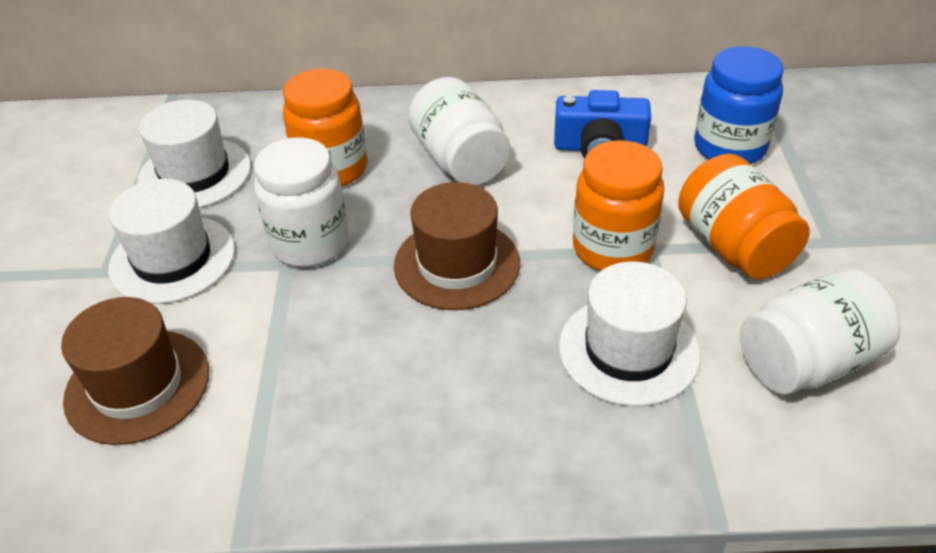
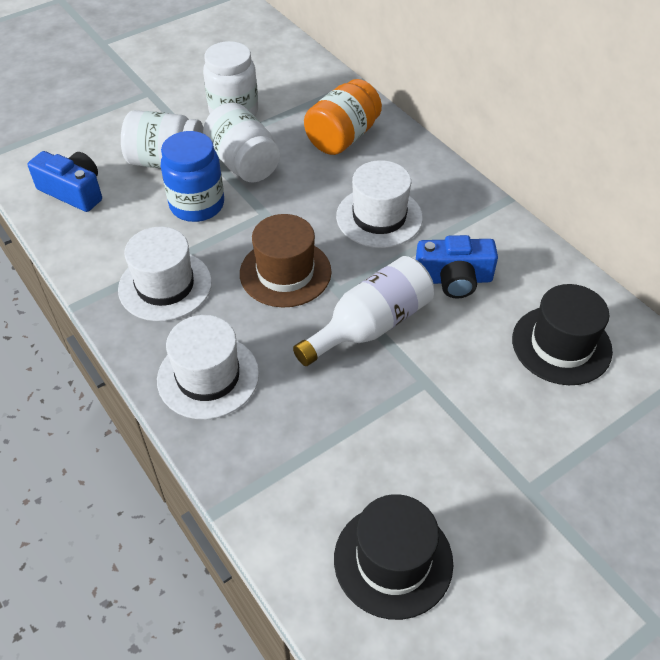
black hat: 0 -> 2
blue camera: 1 -> 2
brown hat: 2 -> 1
orange jar: 3 -> 1
white bottle: 0 -> 1

